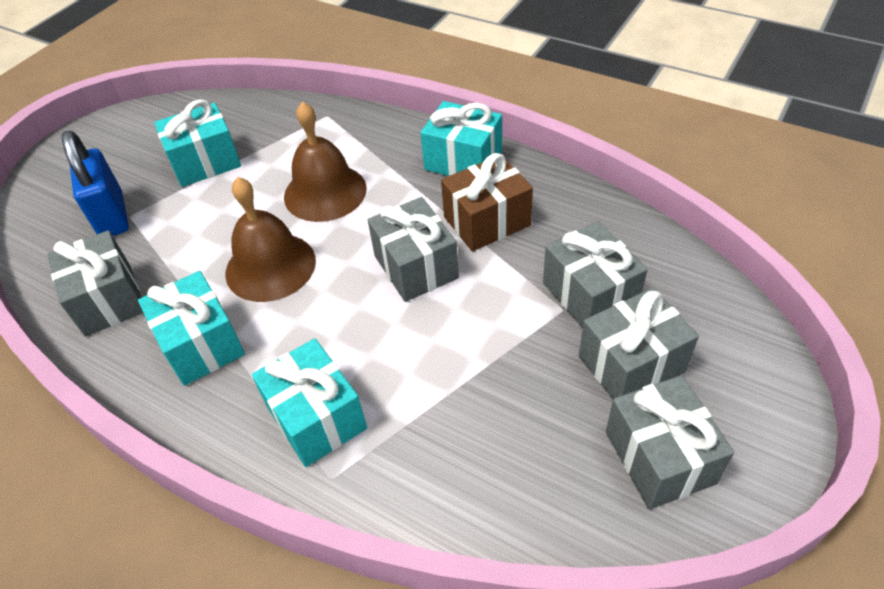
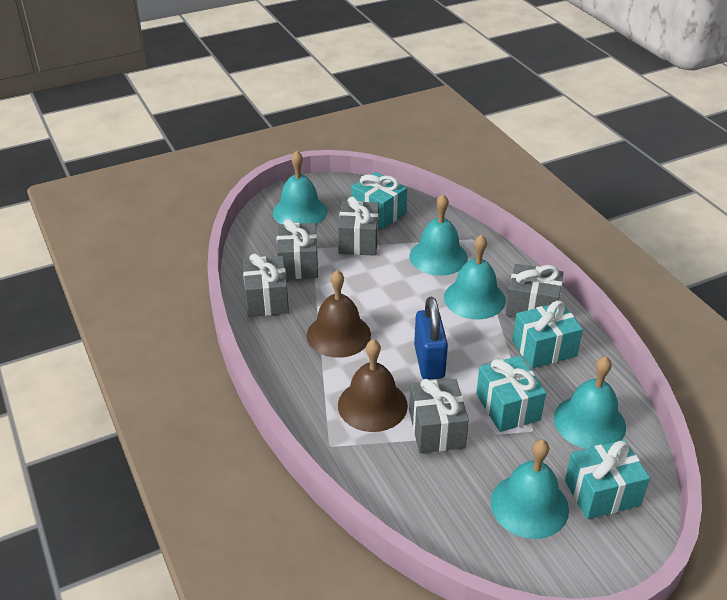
brown gift: 1 -> 0
turquoise bell: 0 -> 5

